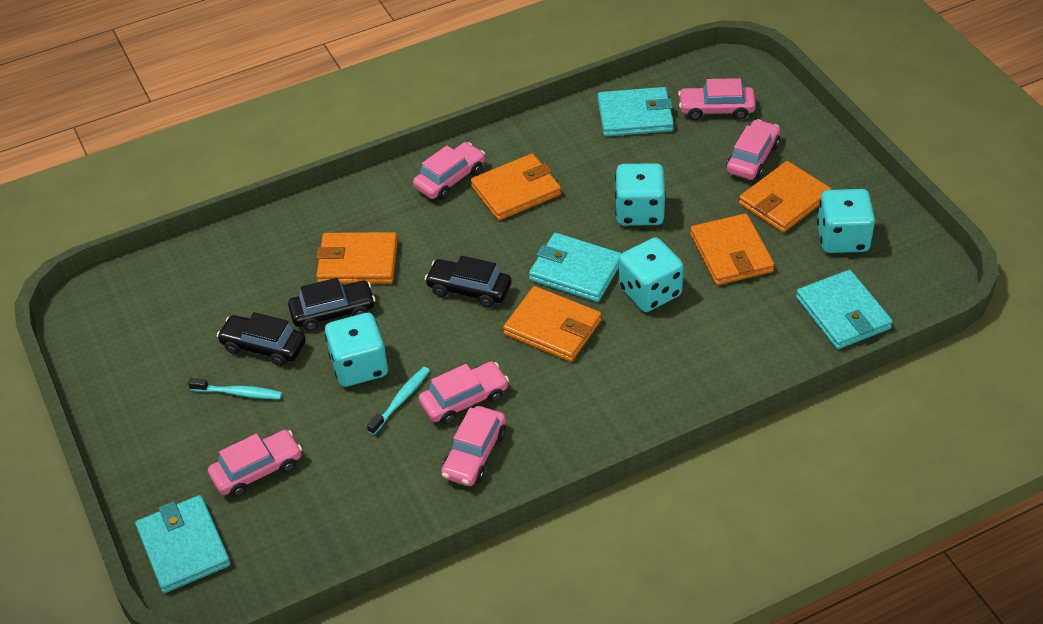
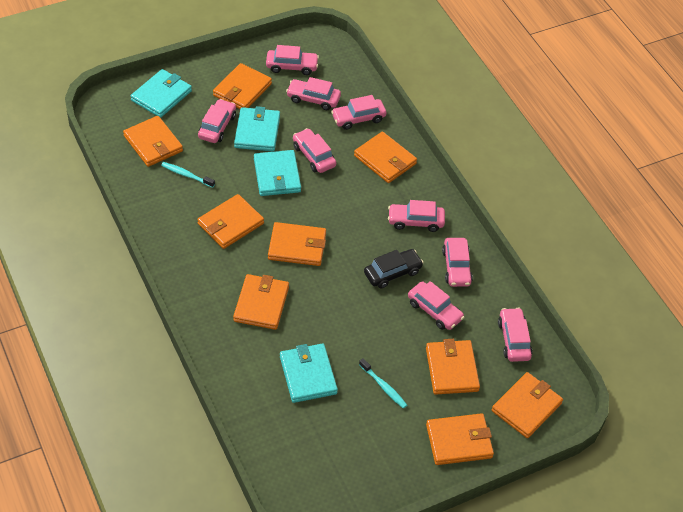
black car: 3 -> 1
orange wallet: 5 -> 9
pink car: 6 -> 9
turquoise dice: 4 -> 0

